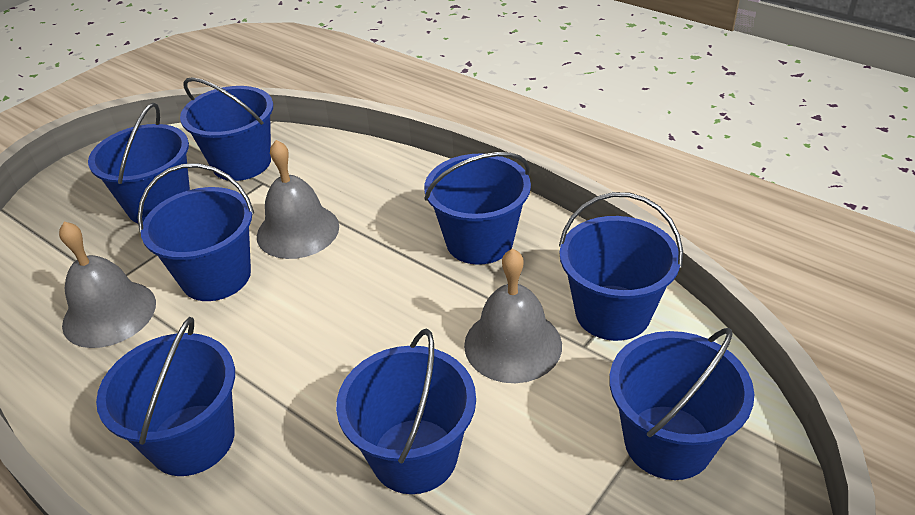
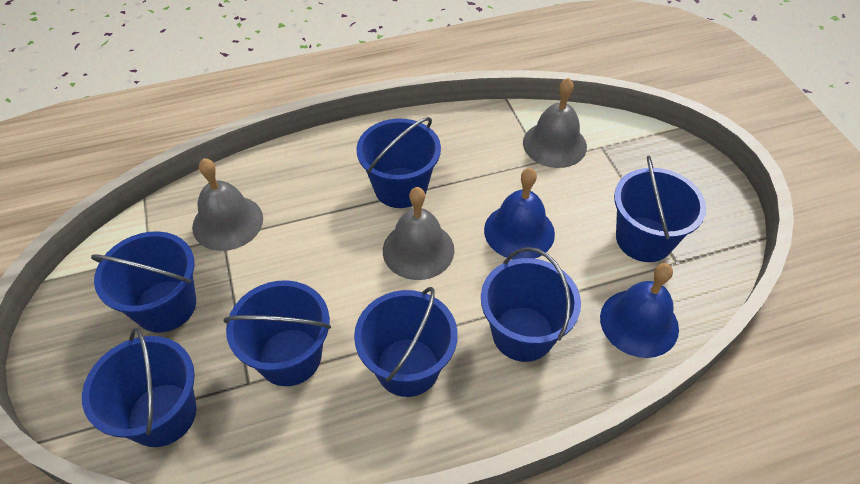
blue bell: 0 -> 2
blue bucket: 8 -> 7

